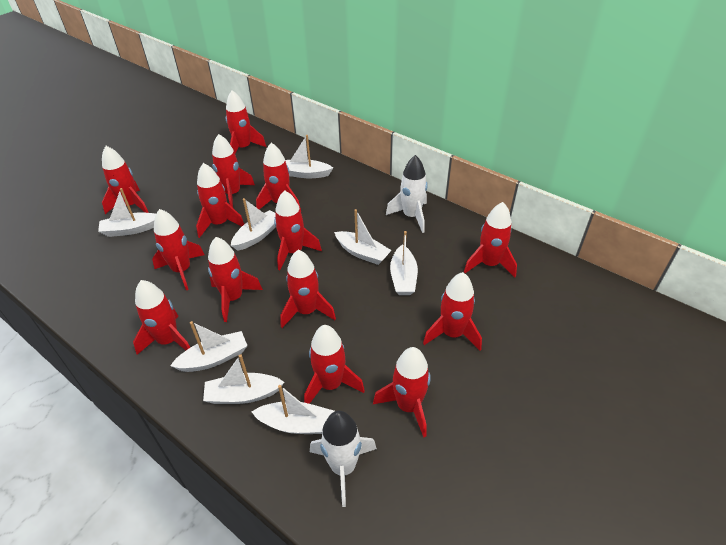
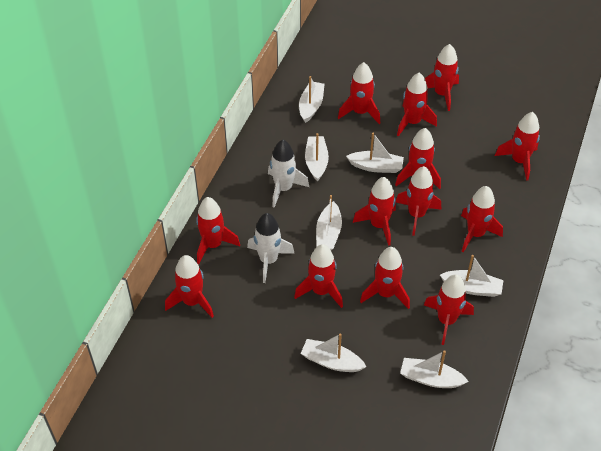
red rocket: 14 -> 13
white boat: 8 -> 7

